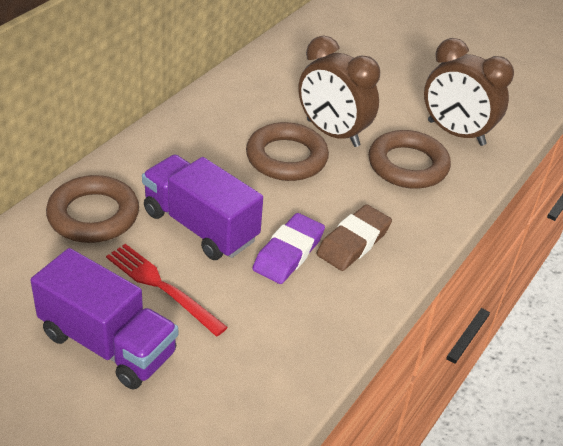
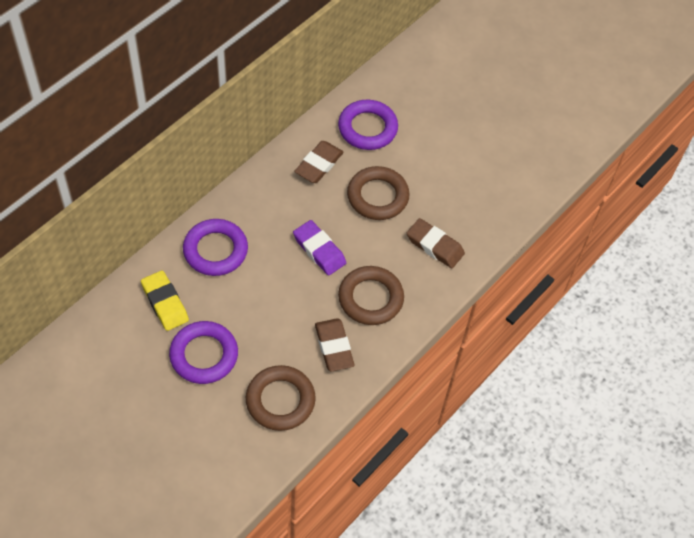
brown clock: 2 -> 0
brown eraser: 1 -> 3
purple ring: 0 -> 3
purple truck: 2 -> 0
red fork: 1 -> 0
yellow eraser: 0 -> 1

